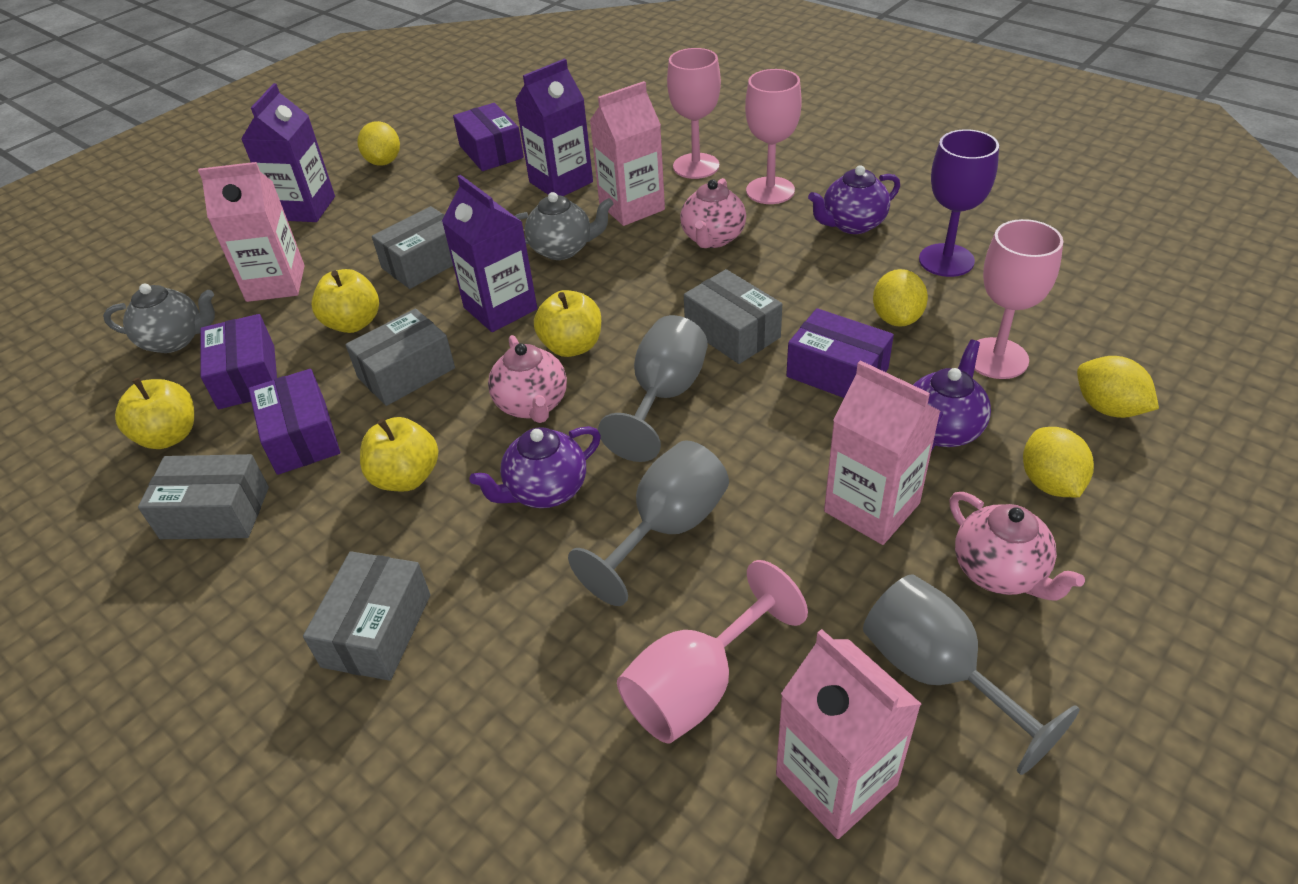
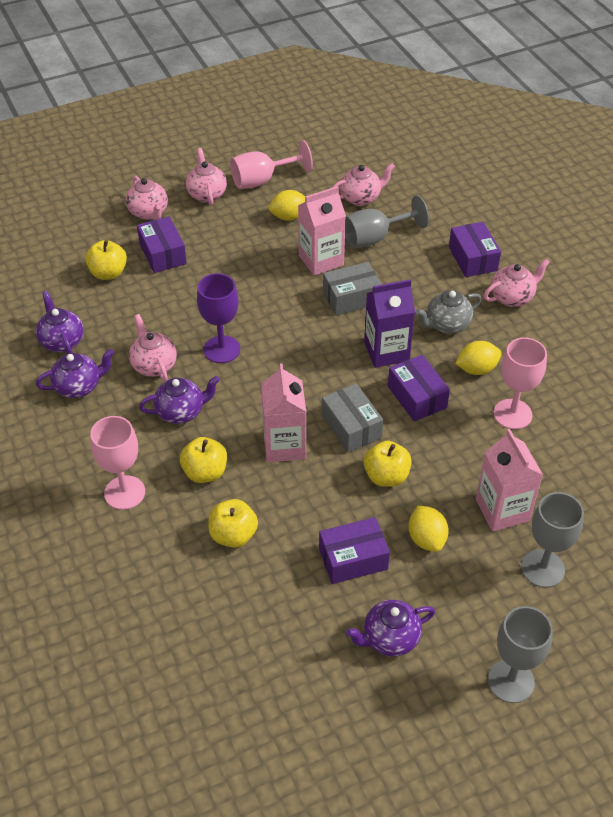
grey box: 5 -> 2
grey teapot: 2 -> 1
pink carton: 4 -> 3
pink goblet: 4 -> 3
pink teapot: 3 -> 5
purple carton: 3 -> 1
purple teapot: 3 -> 4
yellow lemon: 4 -> 3

